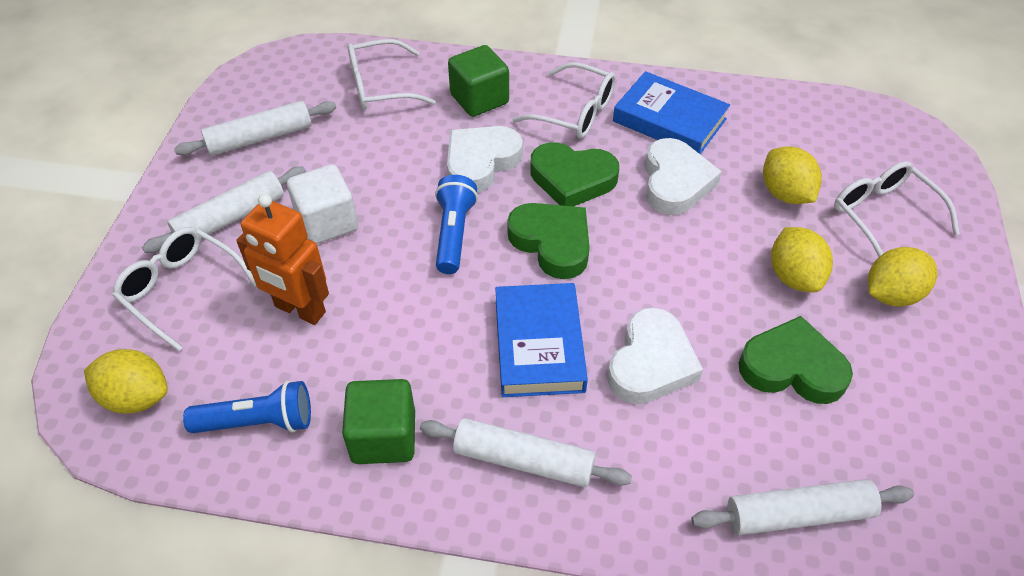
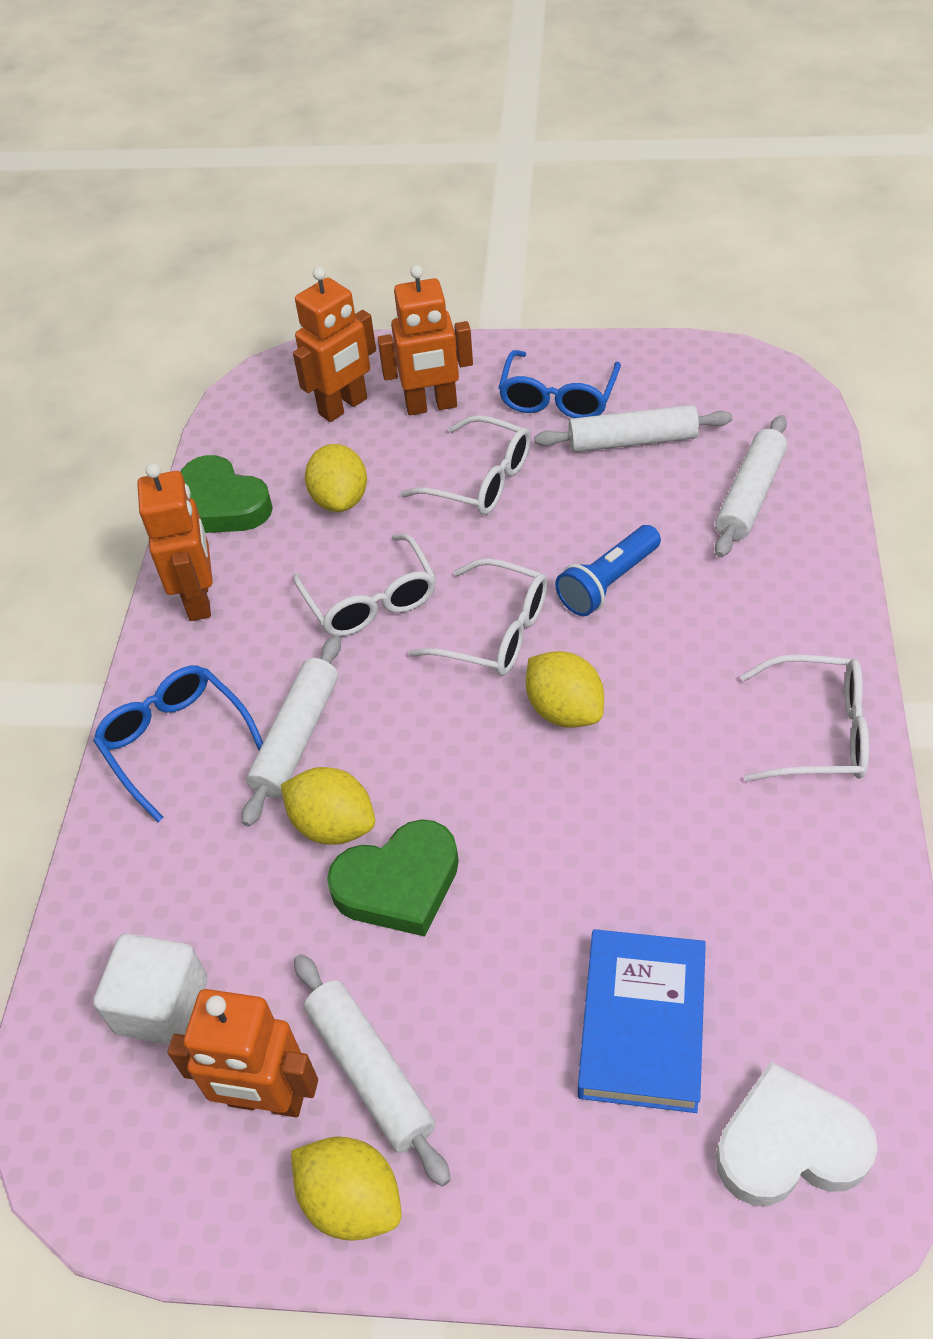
blue book: 2 -> 1
blue flashlight: 2 -> 1
blue glasses: 0 -> 2
green cube: 2 -> 0
green heart: 3 -> 2
orange robot: 1 -> 4
white heart: 3 -> 1

